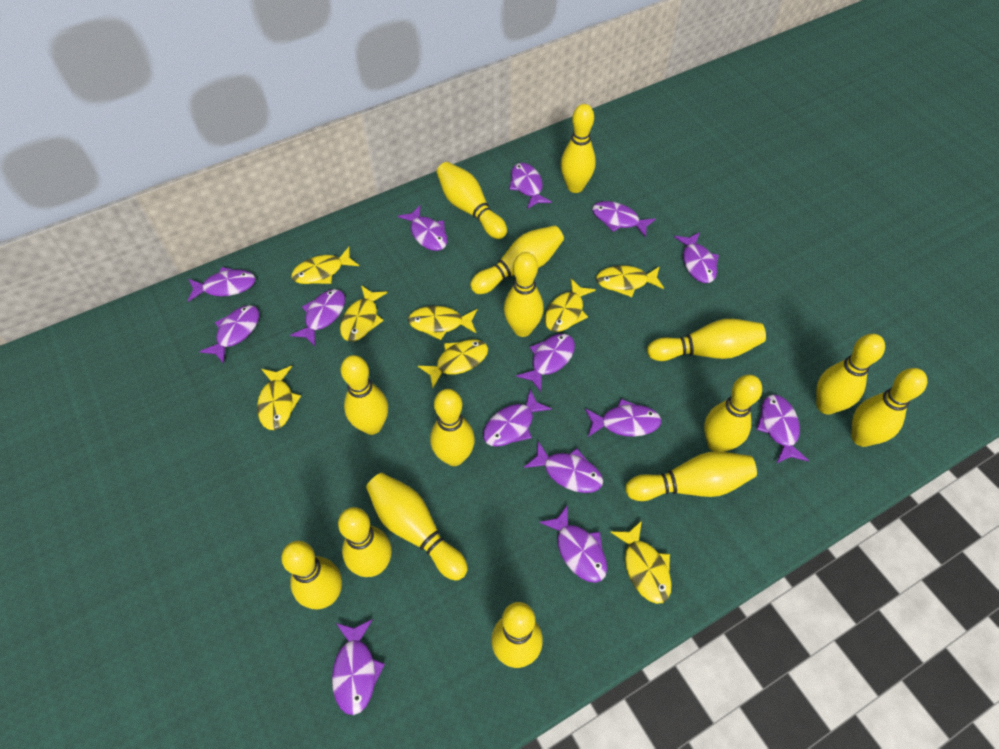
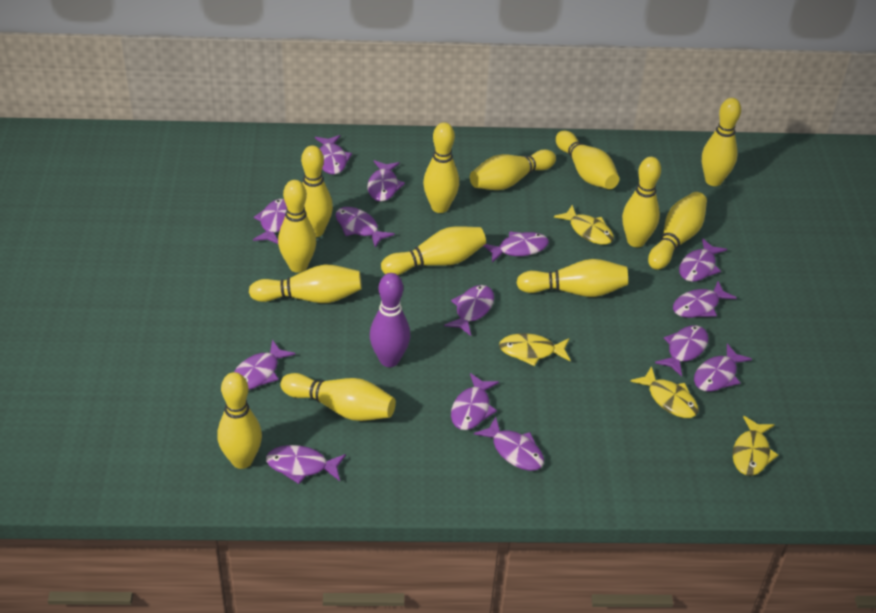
purple bowling pin: 0 -> 1
yellow bowling pin: 15 -> 13
yellow fish: 8 -> 4

